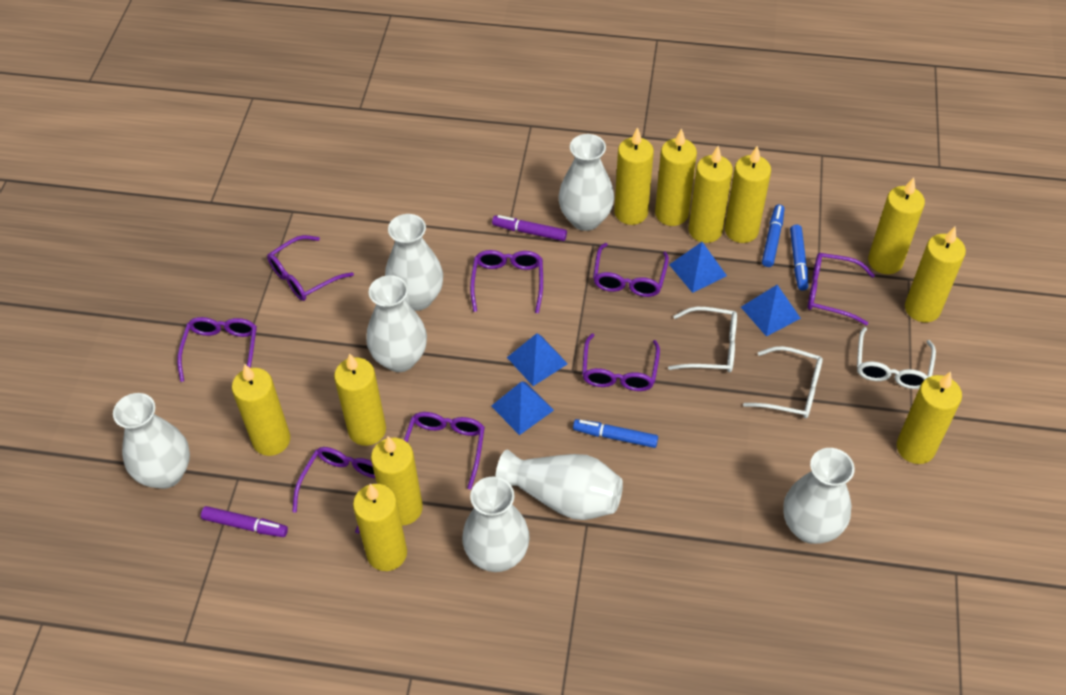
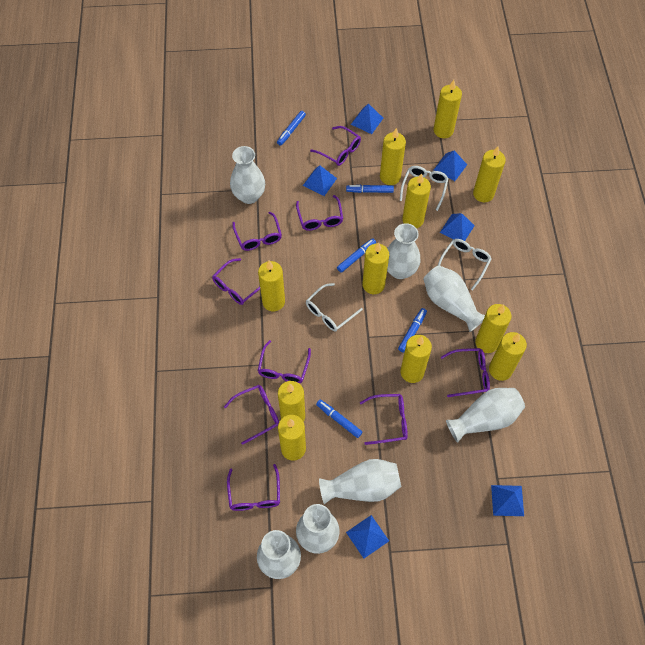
blue marker: 3 -> 5
blue pyramid: 4 -> 6
purple glasses: 8 -> 9
purple marker: 2 -> 0

